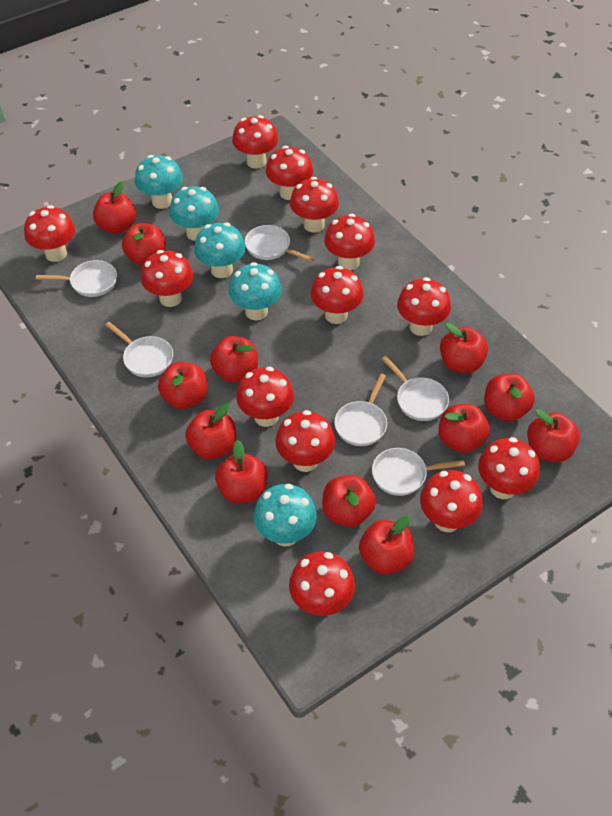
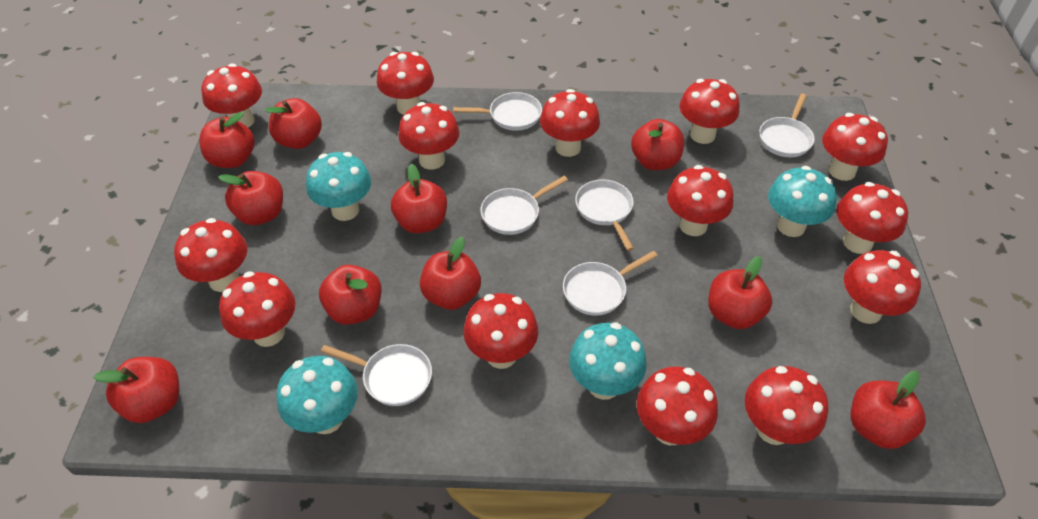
red apple: 12 -> 10
red mushroom: 13 -> 14
turquoise mushroom: 5 -> 4

